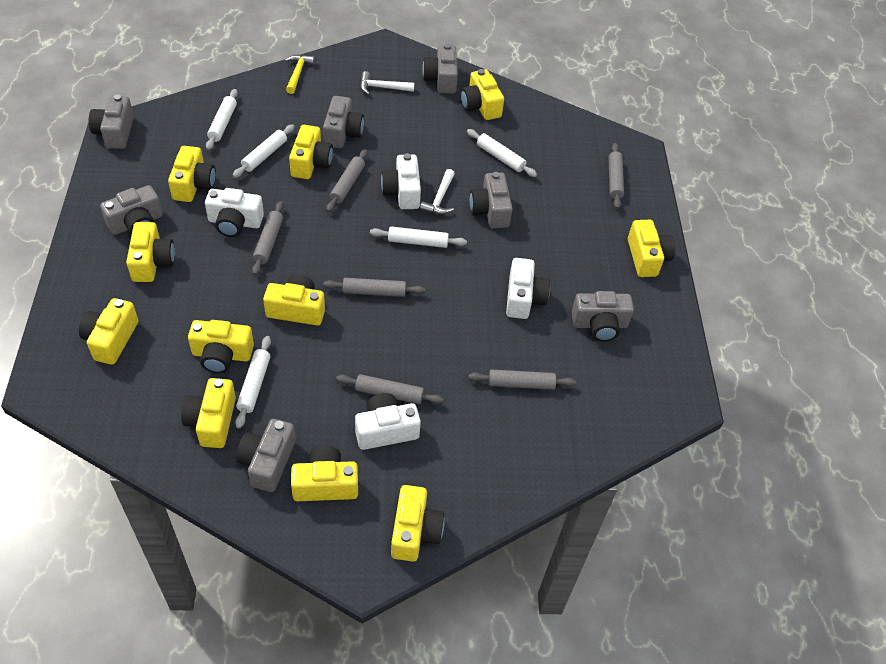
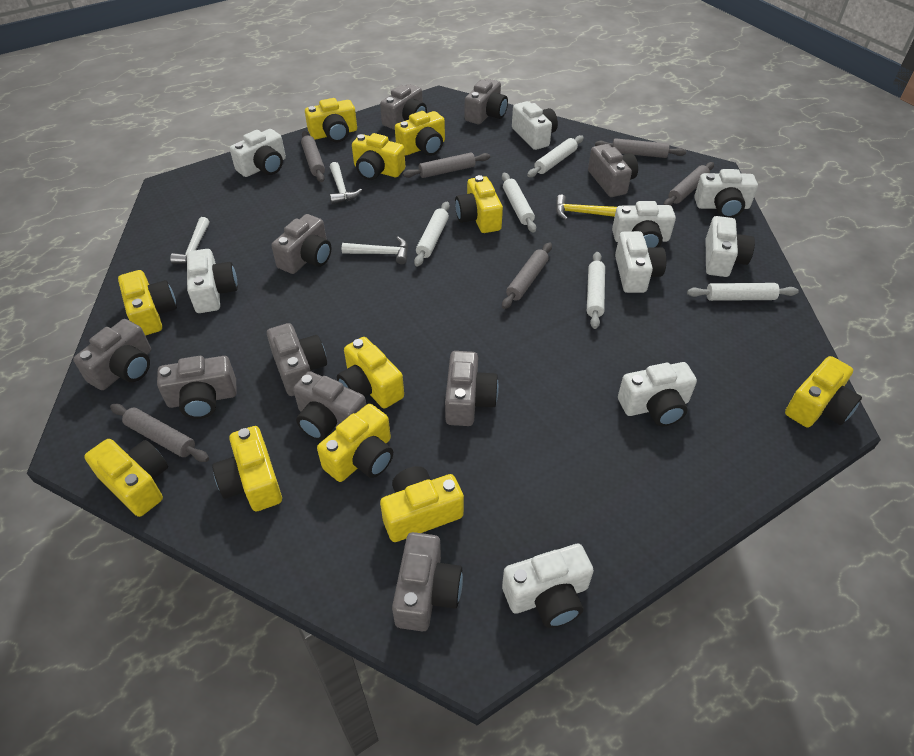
grey camera: 7 -> 10
white camera: 4 -> 9
white hammer: 2 -> 3

